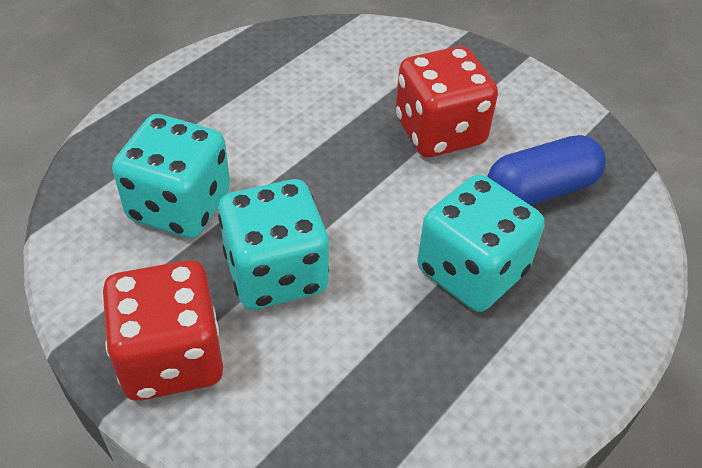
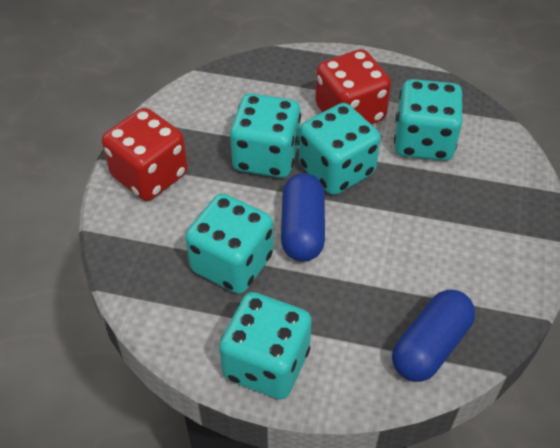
blue capsule: 1 -> 2
turquoise dice: 3 -> 5

